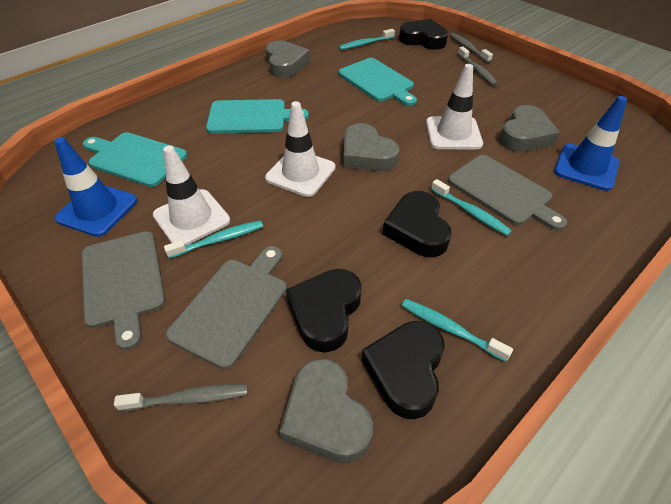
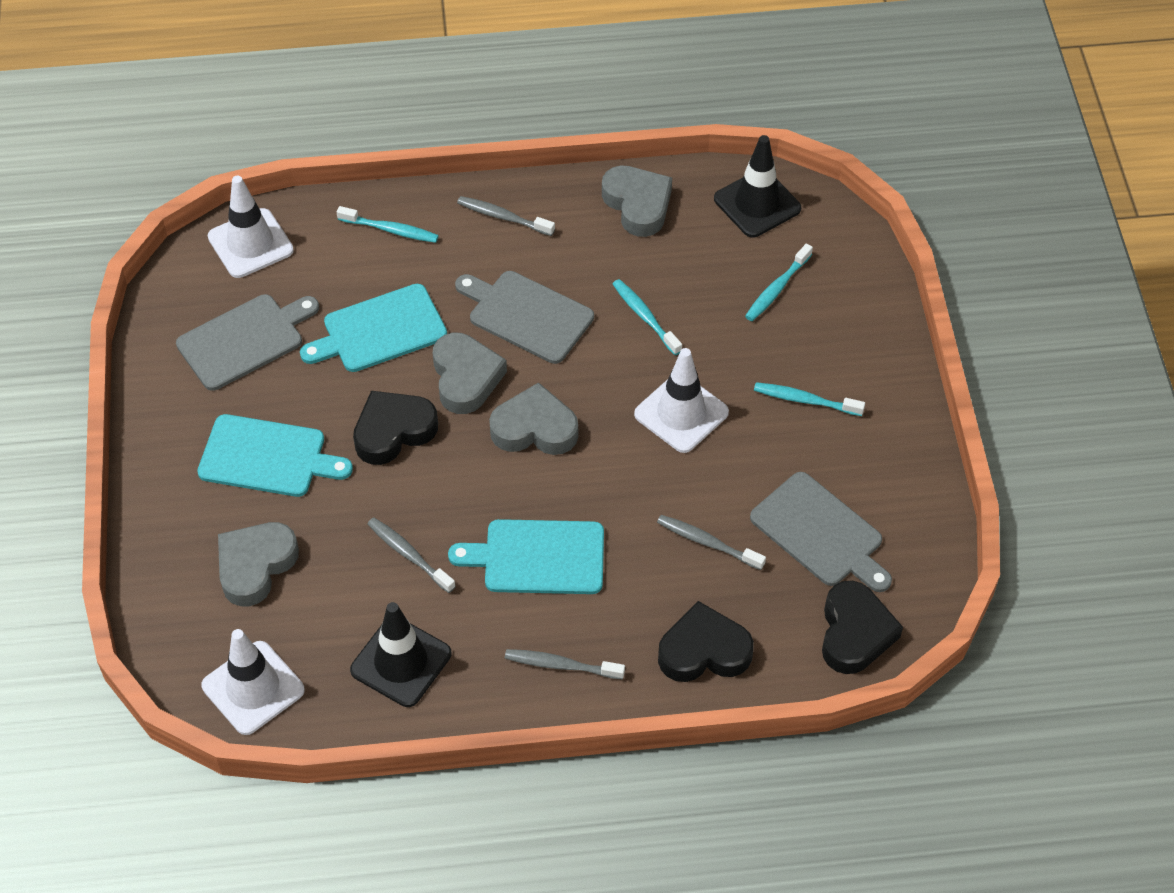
black heart: 4 -> 3
black traffic cone: 0 -> 2
blue traffic cone: 2 -> 0
grey toothbrush: 3 -> 4

